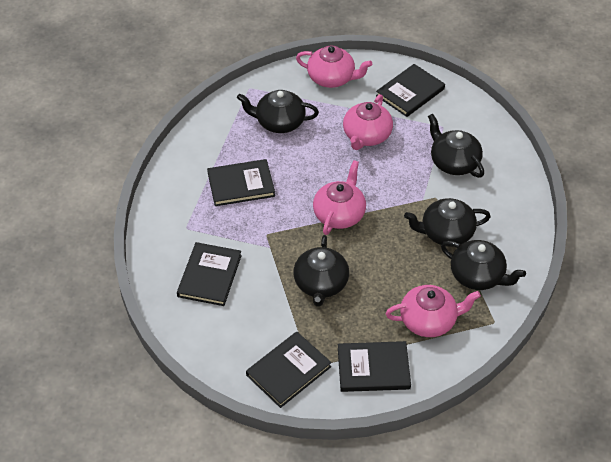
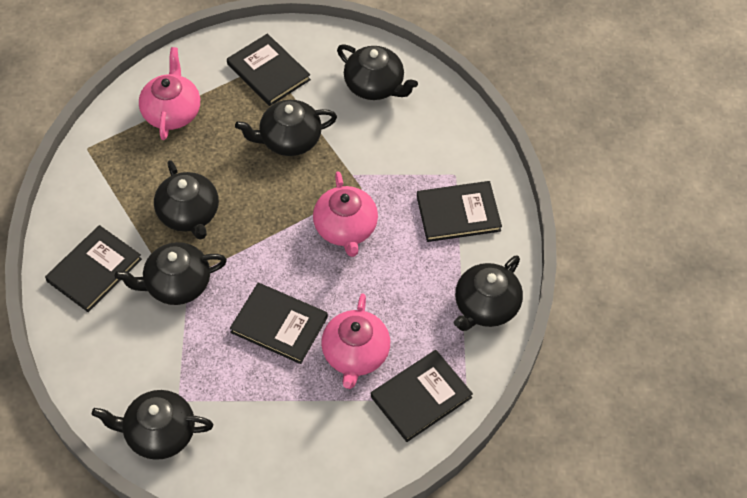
black teapot: 5 -> 6
pink teapot: 4 -> 3

